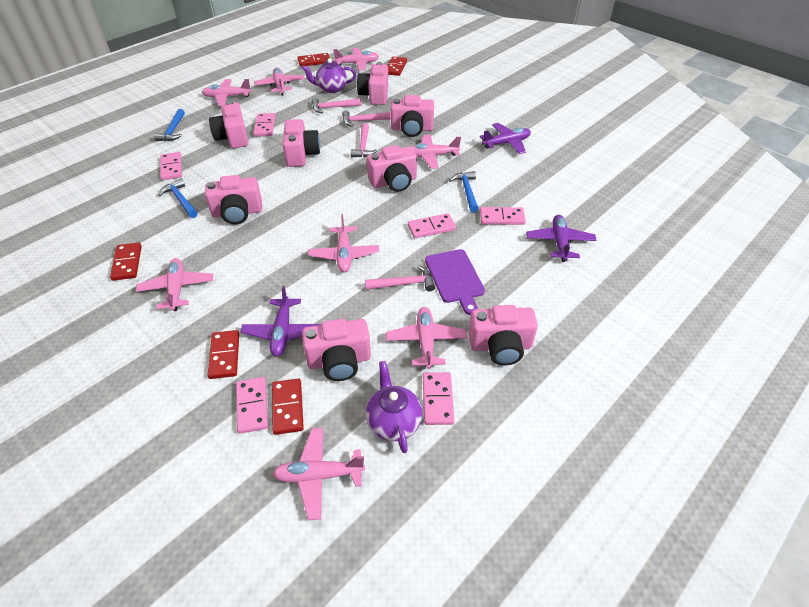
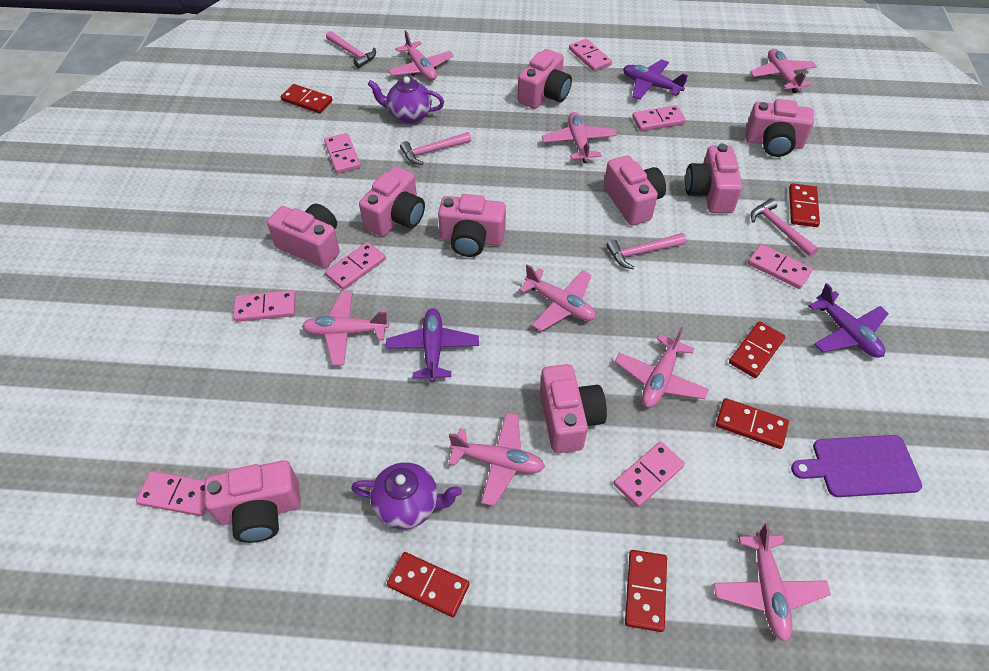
blue hammer: 3 -> 0
pink camera: 8 -> 9
pink domino: 6 -> 8
red domino: 5 -> 6

